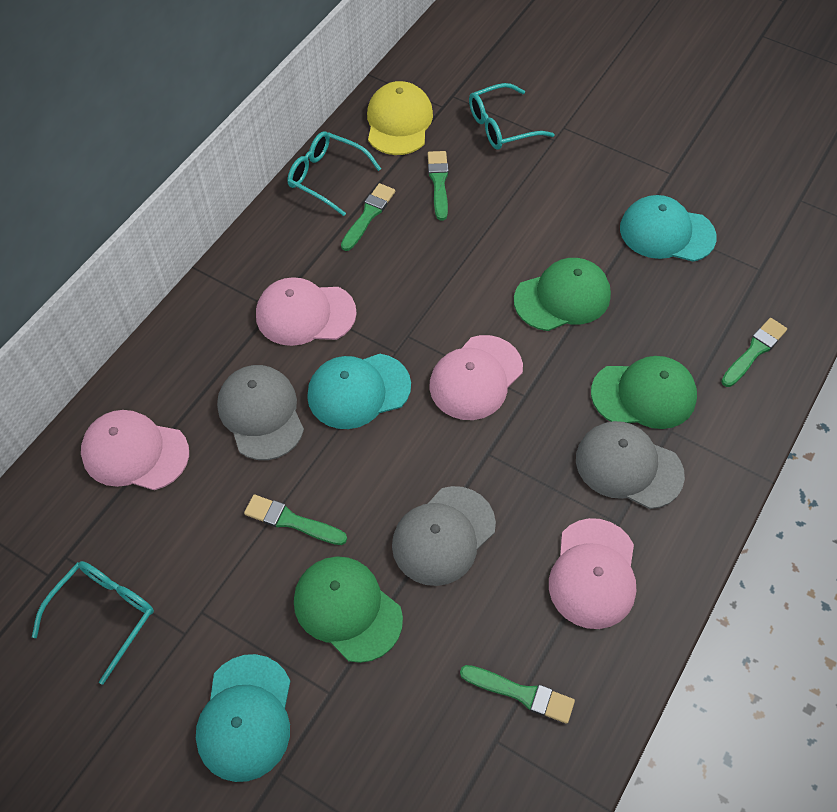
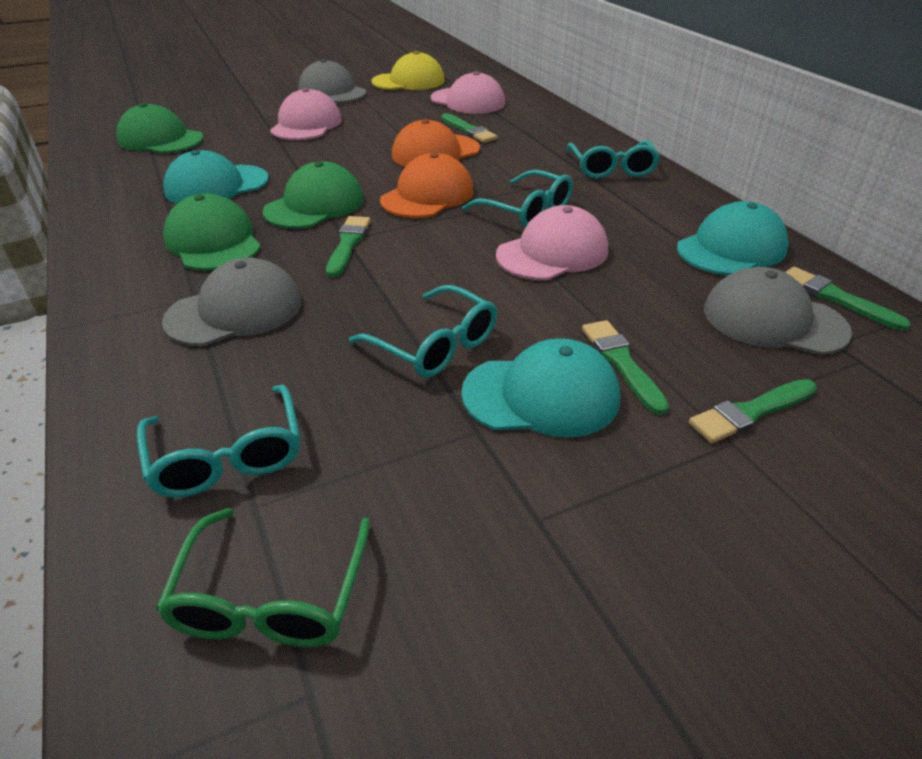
green glasses: 0 -> 1
orange cap: 0 -> 2
pink cap: 4 -> 3
turquoise glasses: 3 -> 4

